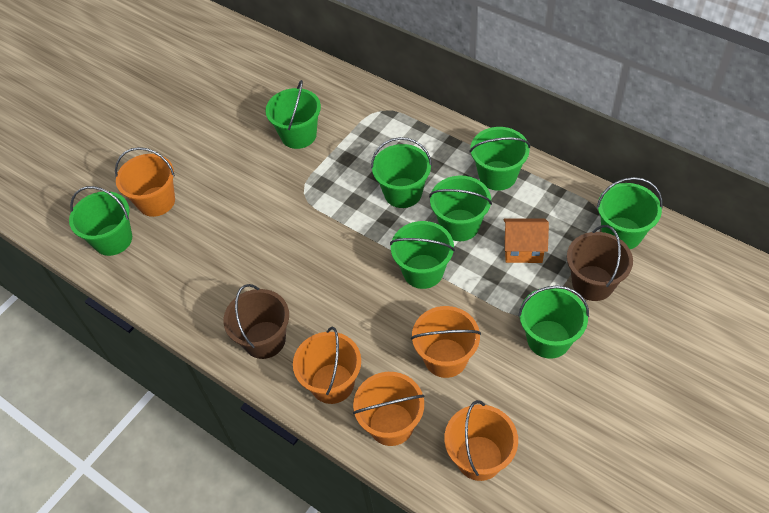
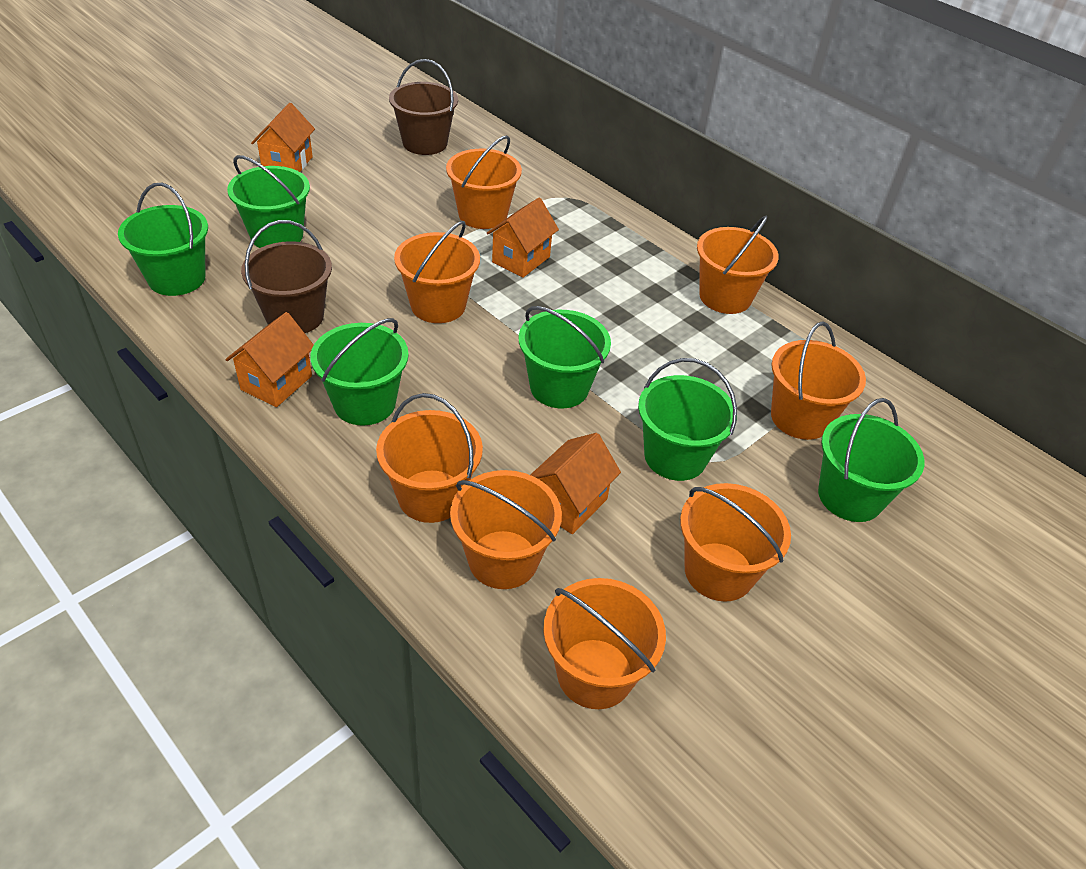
green bucket: 8 -> 6
orange bucket: 5 -> 8
orange house: 1 -> 4

